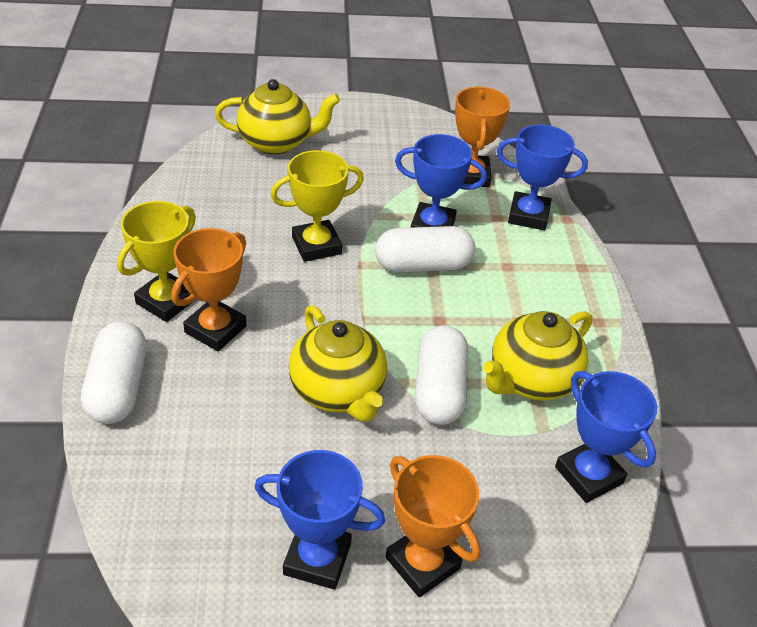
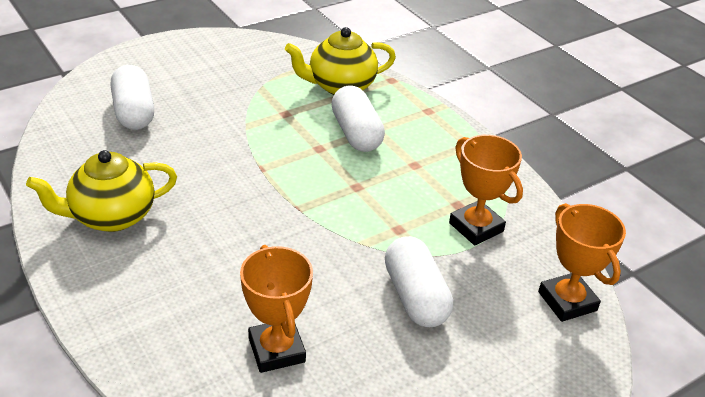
blue trophy: 4 -> 0
yellow teapot: 3 -> 2
yellow trophy: 2 -> 0

